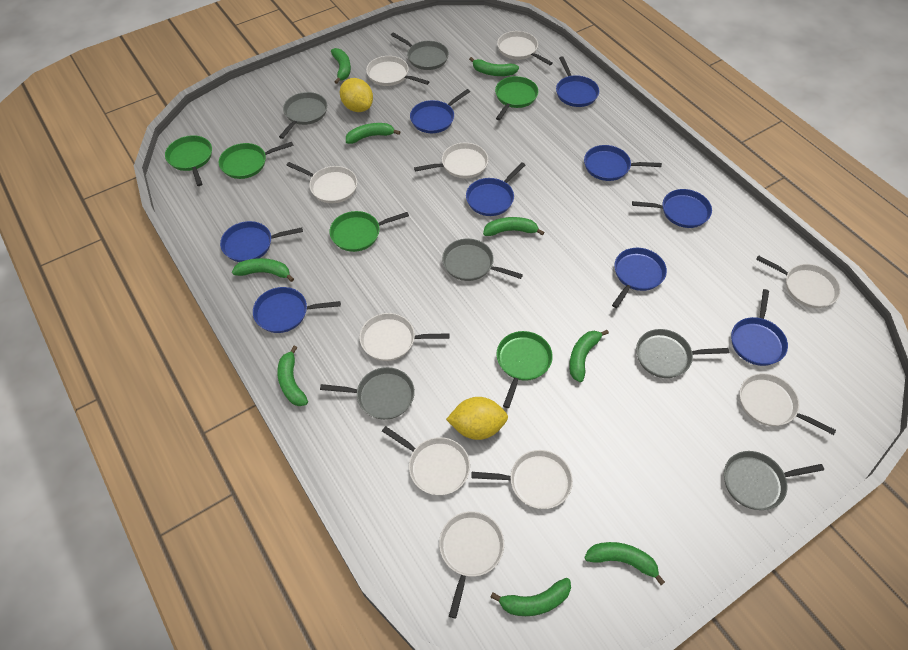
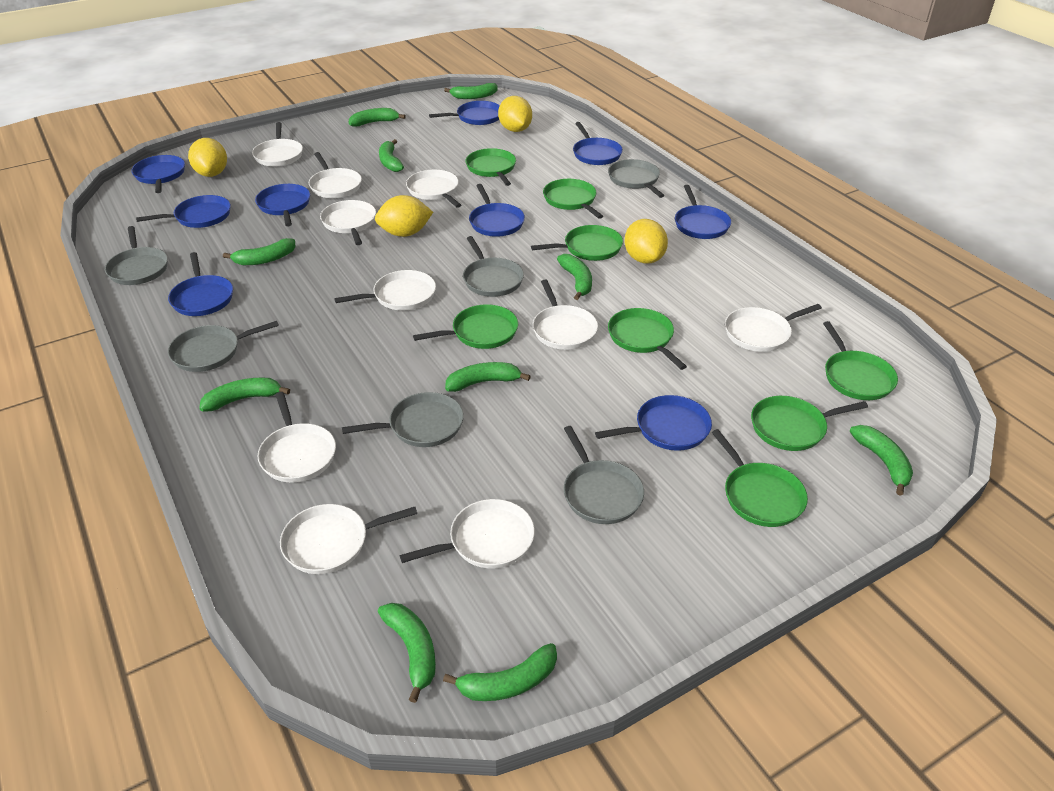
green banana: 9 -> 10
green pan: 5 -> 8
yellow lemon: 2 -> 4

